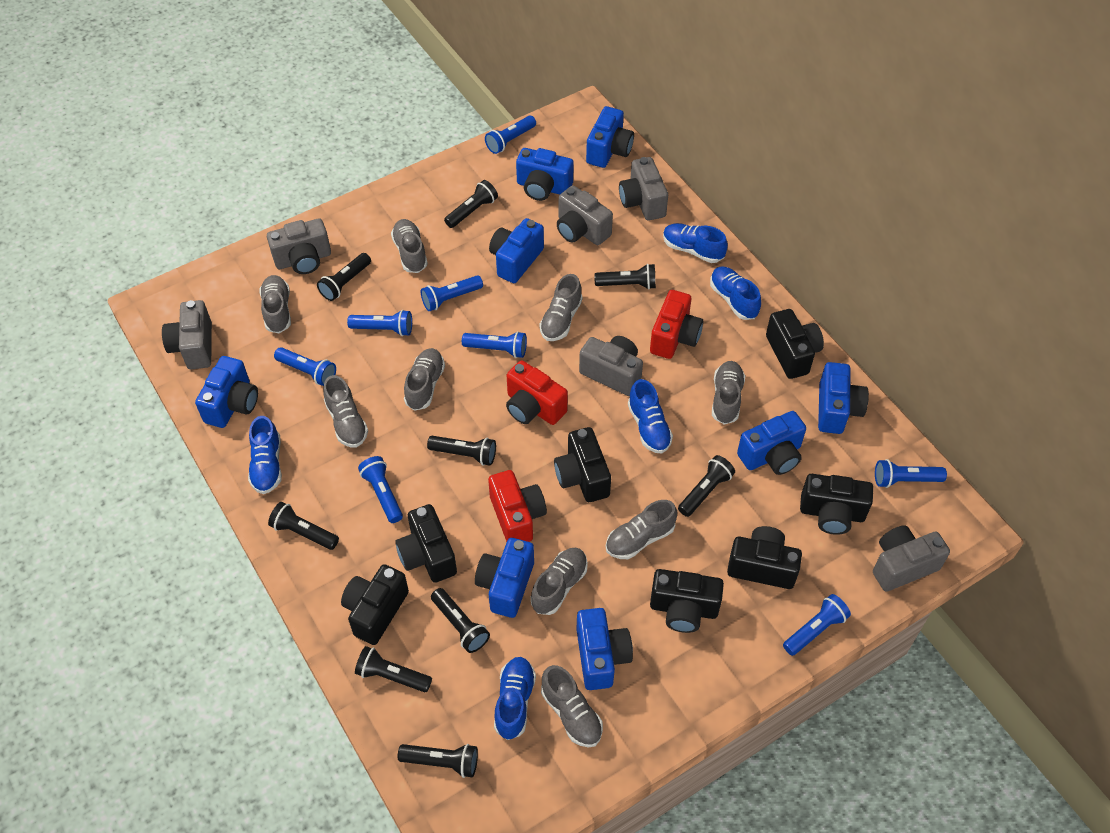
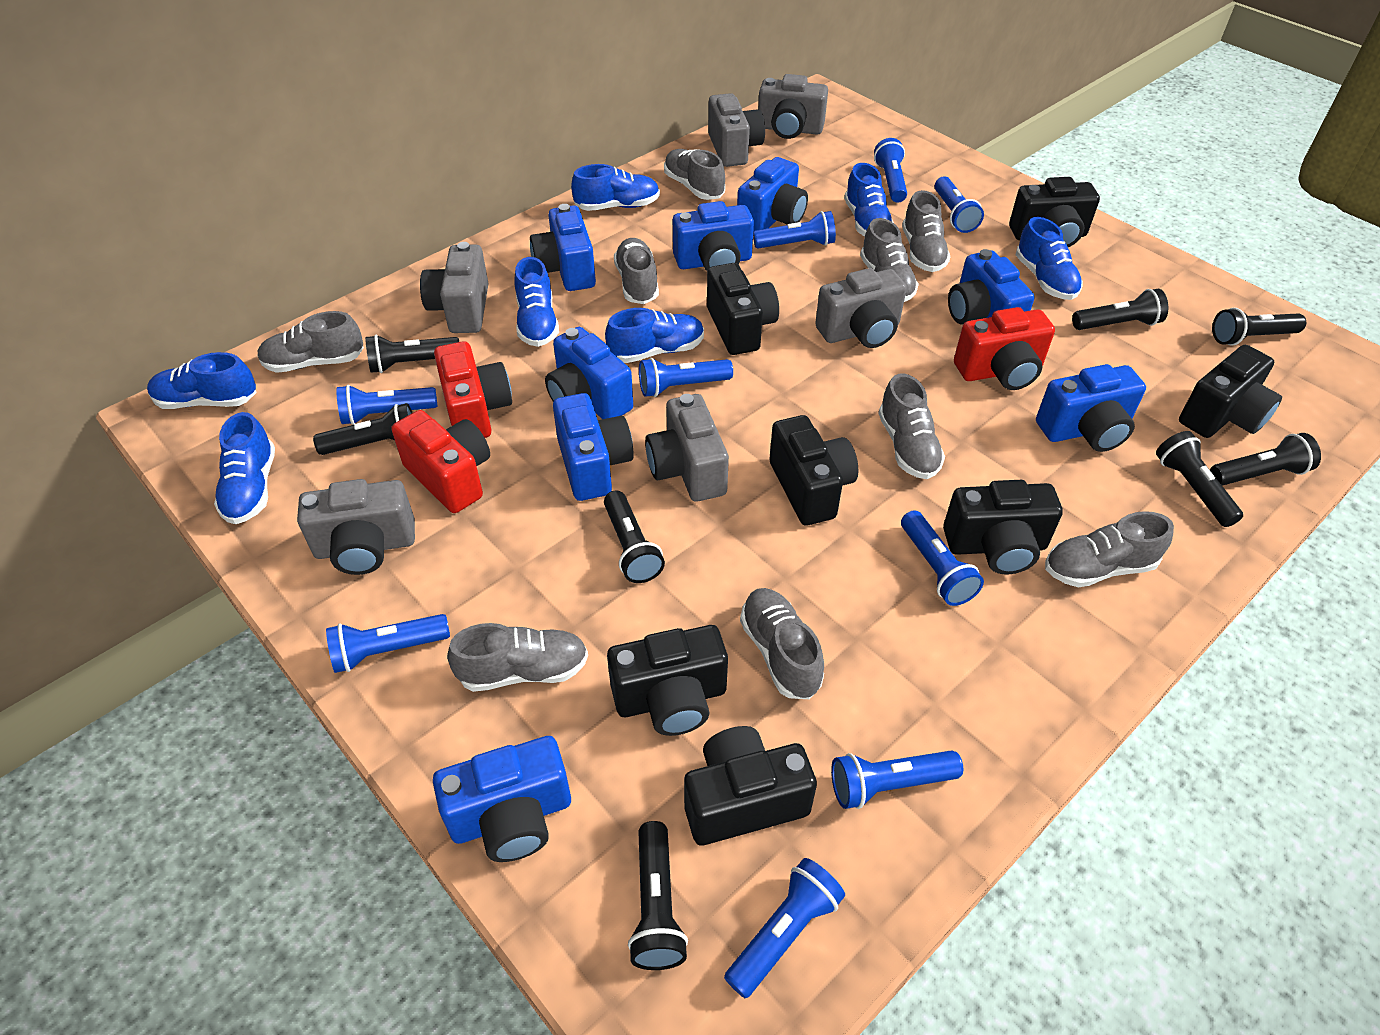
black flashlight: 9 -> 8
blue flashlight: 8 -> 9
blue shoe: 5 -> 7

